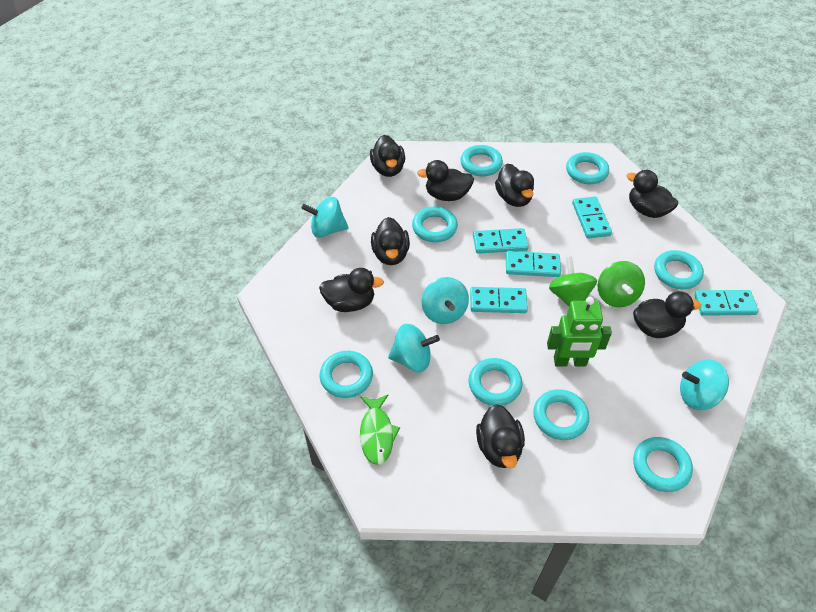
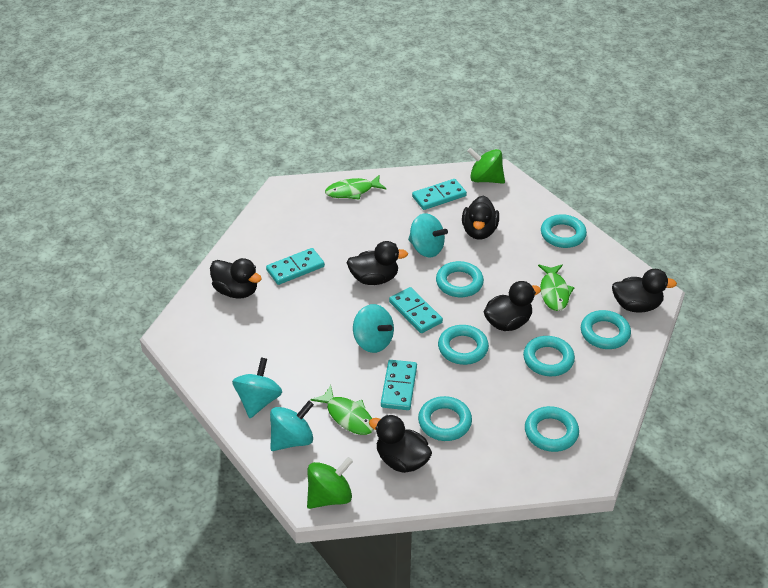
black duck: 8 -> 6
green fish: 1 -> 3
green robot: 1 -> 0
turquoise domino: 5 -> 4
turquoise ring: 8 -> 7

